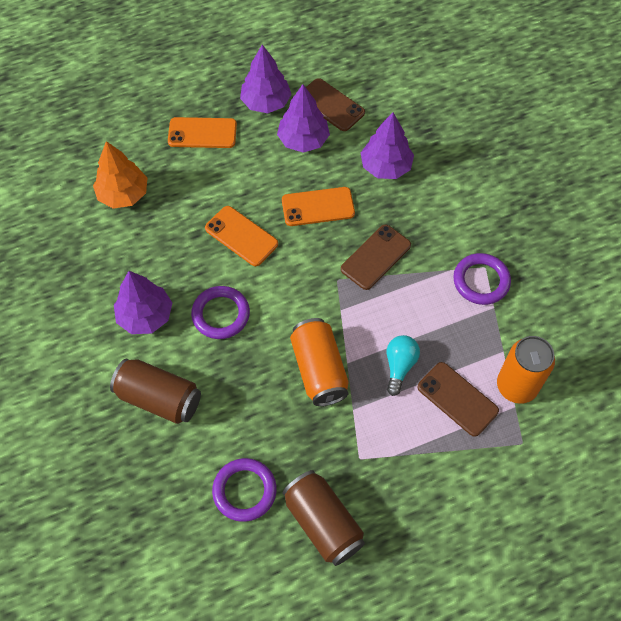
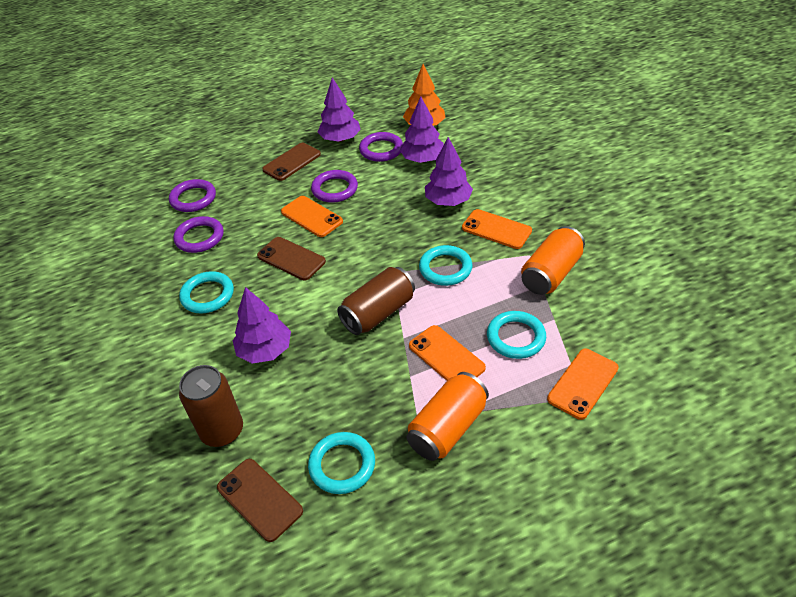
orange phone: 3 -> 4
purple ring: 3 -> 4
turquoise light bulb: 1 -> 0
turquoise ring: 0 -> 4

